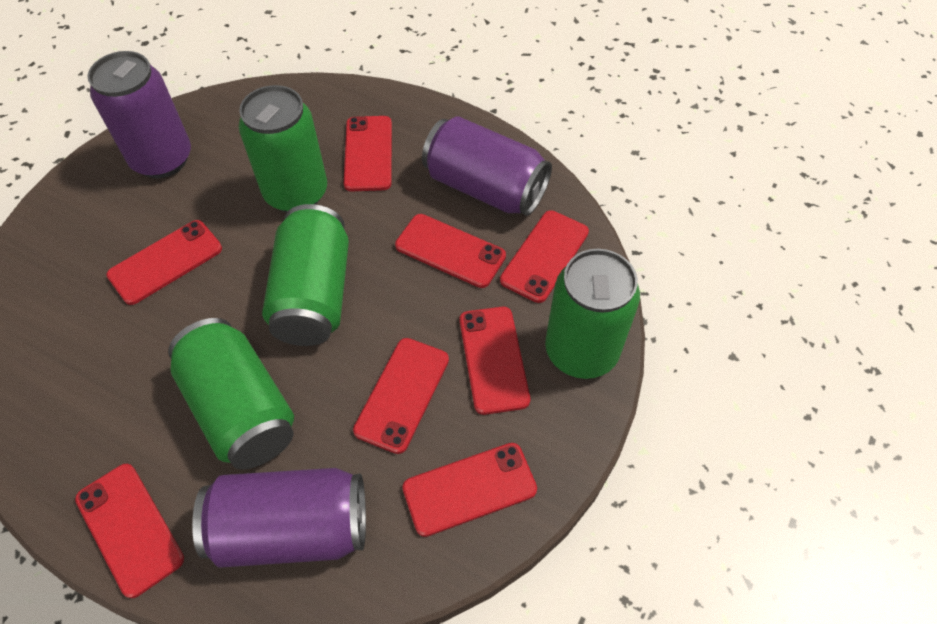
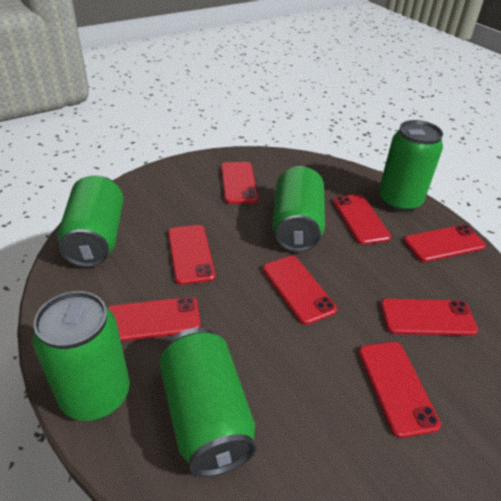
green can: 4 -> 5
purple can: 3 -> 0

